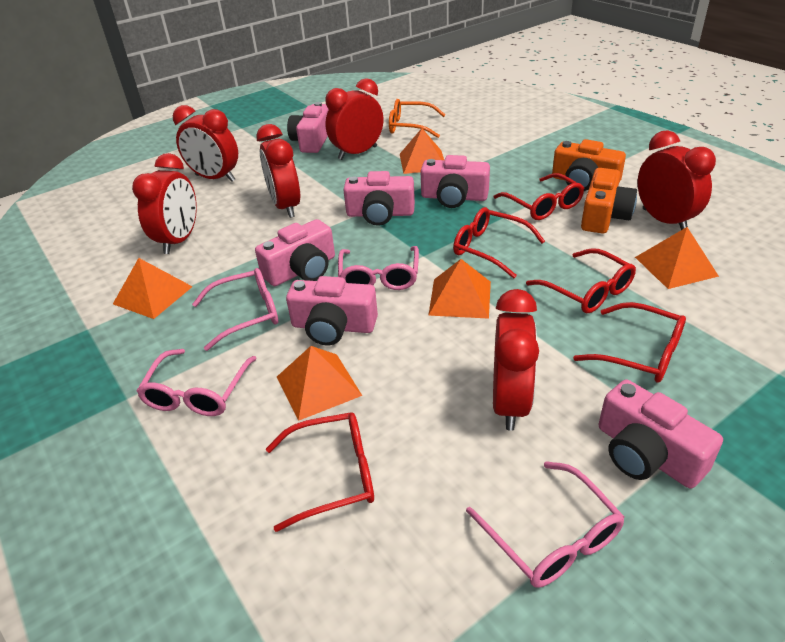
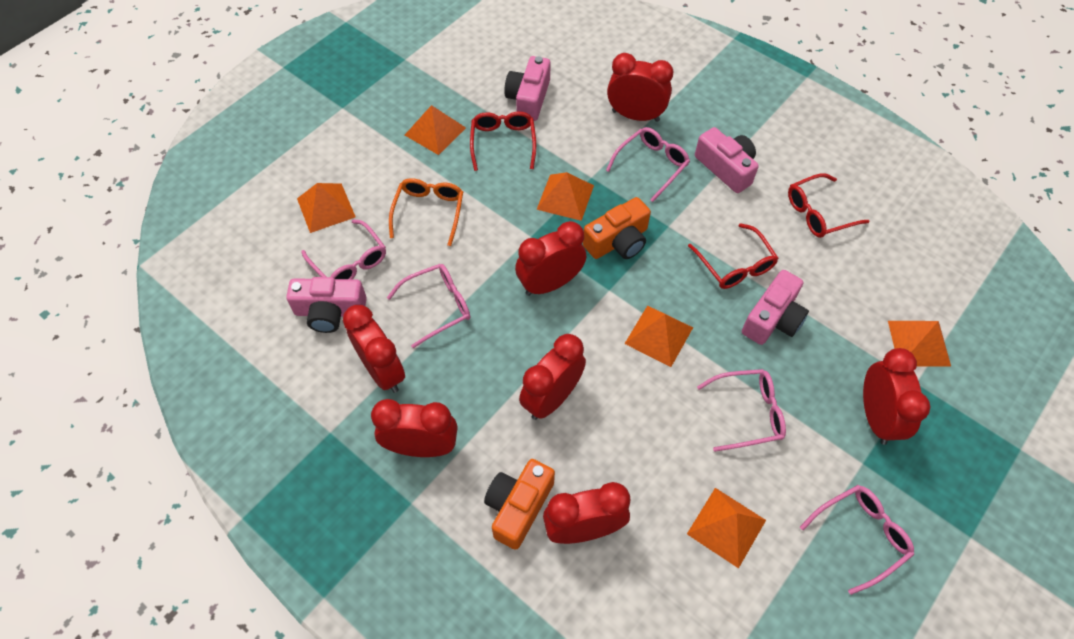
orange pyramid: 5 -> 6
pink camera: 6 -> 4
pink glasses: 4 -> 5
red clock: 6 -> 7
red glasses: 5 -> 3

